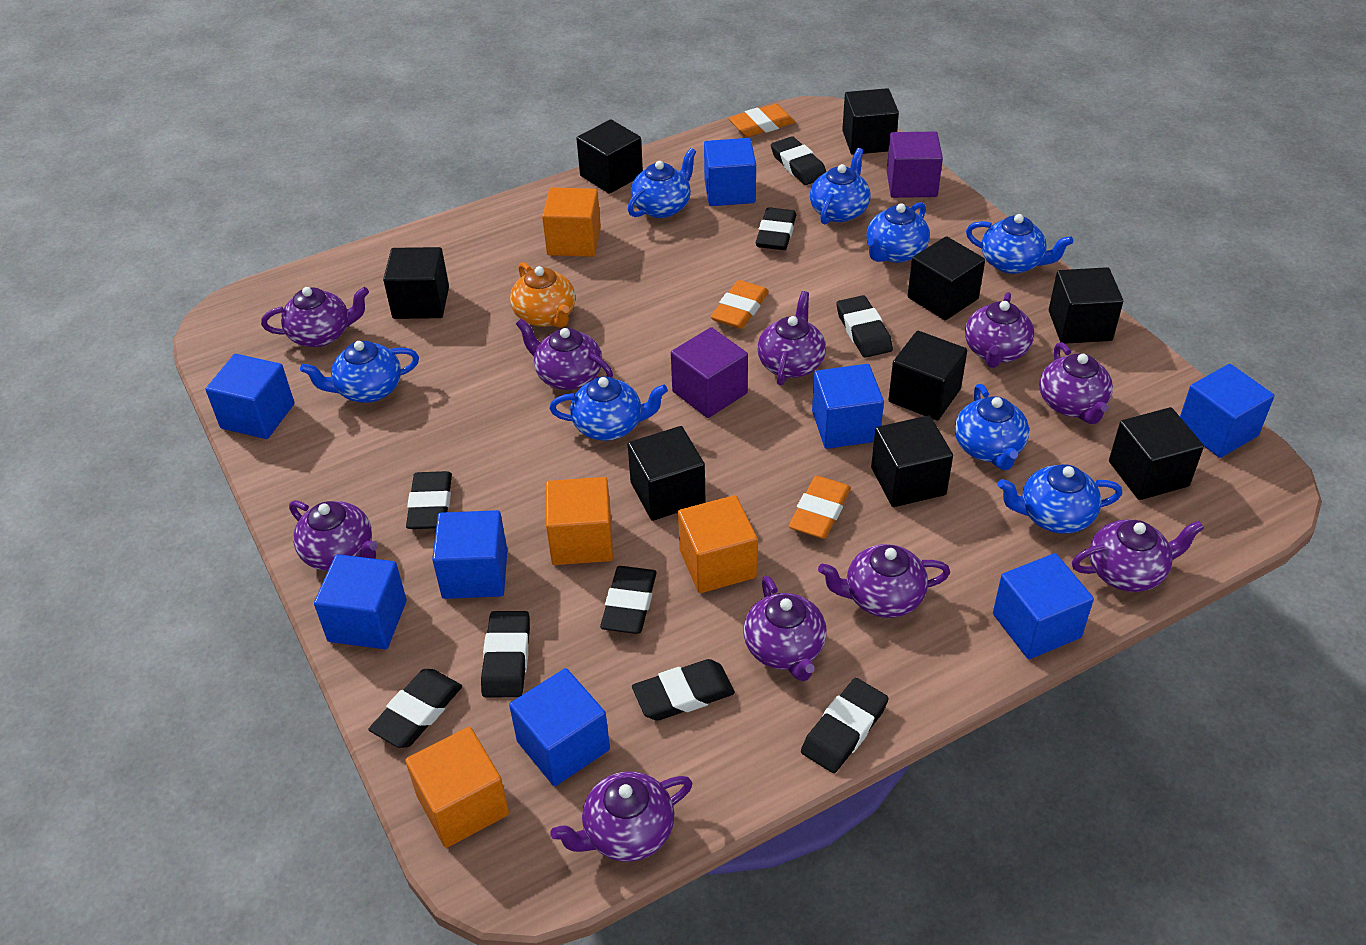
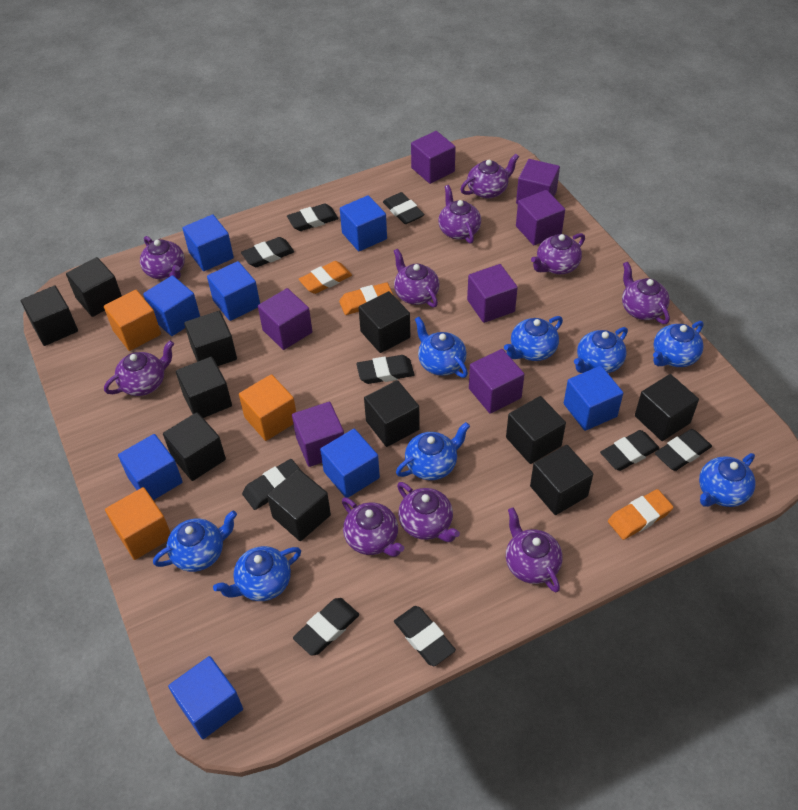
black cube: 9 -> 11
orange cube: 4 -> 3
orange teapot: 1 -> 0
purple cube: 2 -> 7

